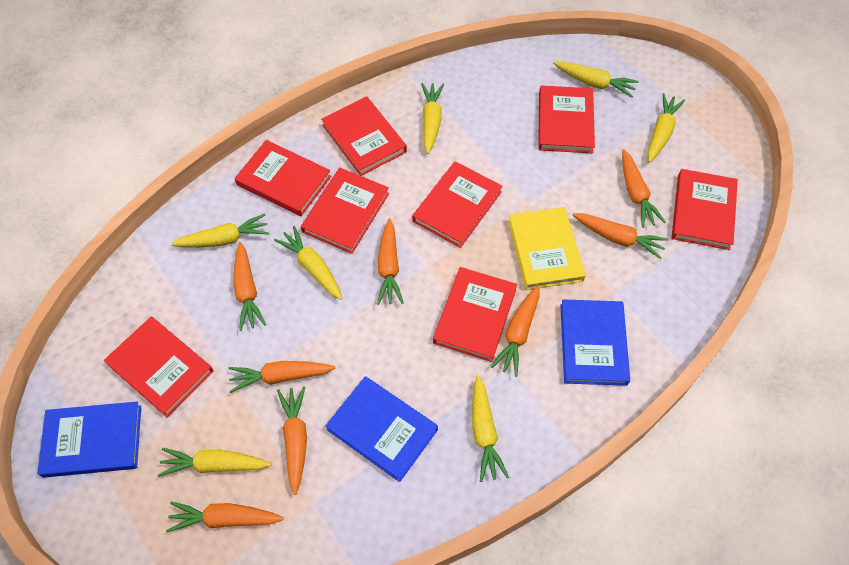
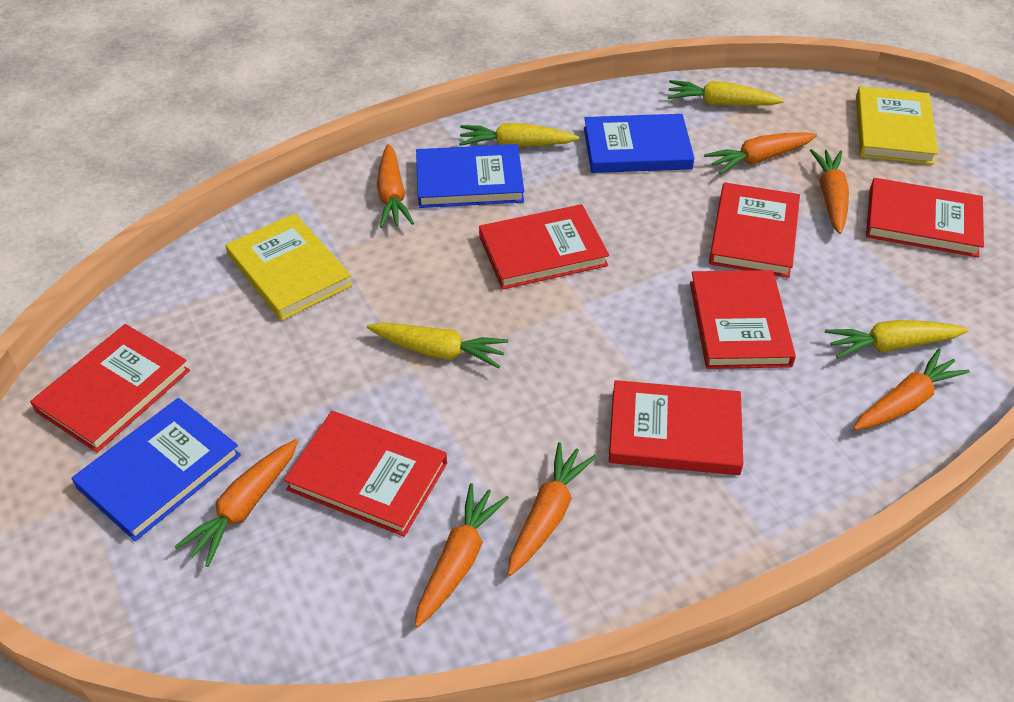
orange carrot: 8 -> 7
red book: 8 -> 7
yellow book: 1 -> 2
yellow carrot: 7 -> 4

